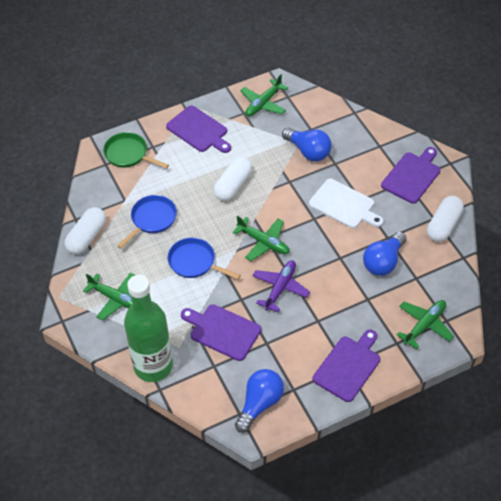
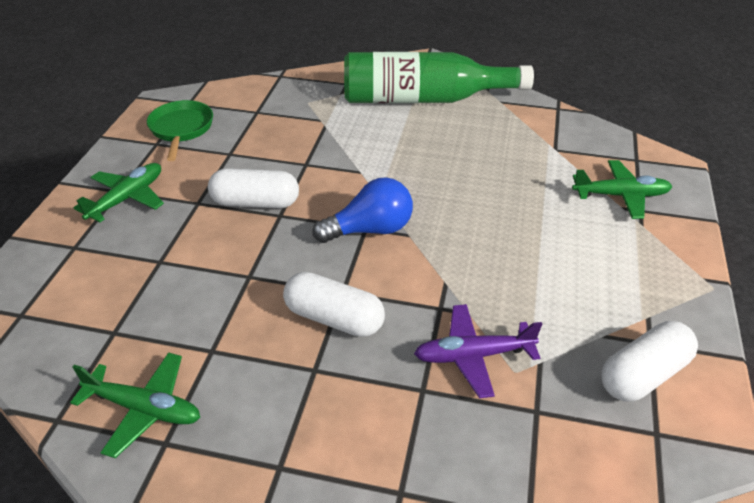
blue light bulb: 3 -> 1
blue pan: 2 -> 0
green plane: 4 -> 3
purple cutting board: 4 -> 0
white cutting board: 1 -> 0

